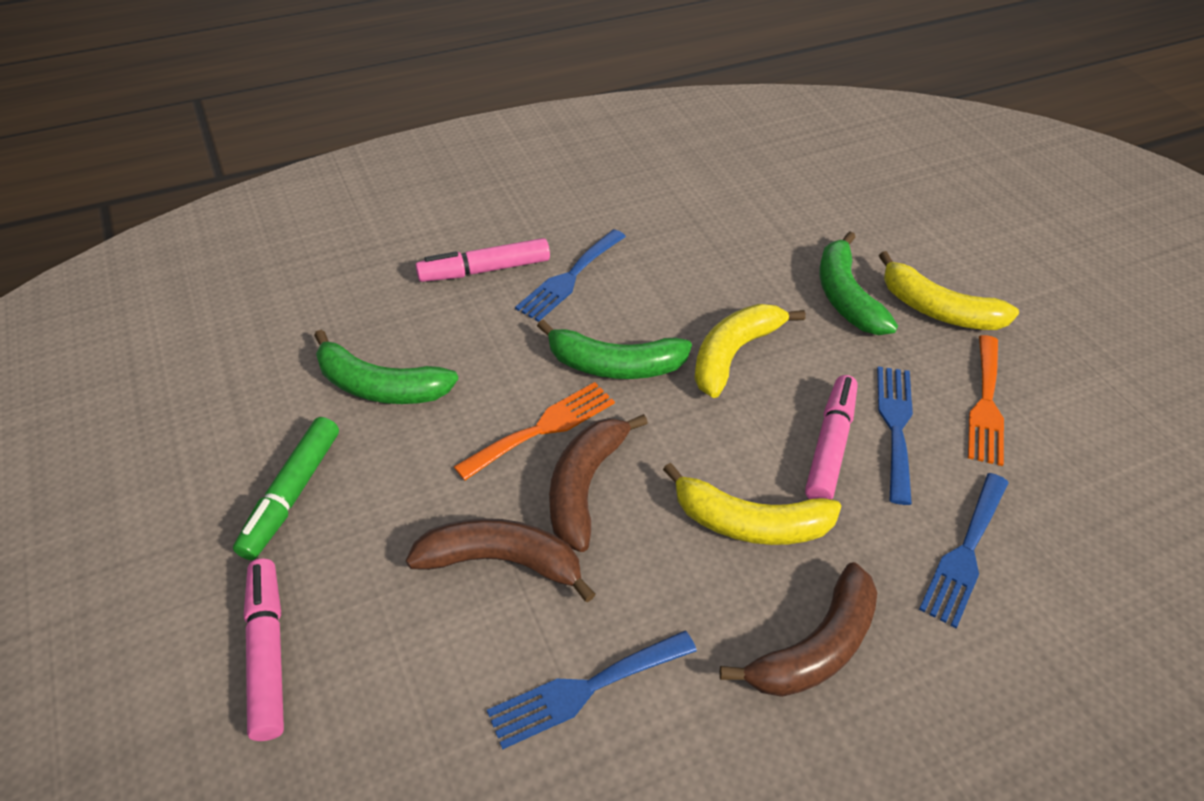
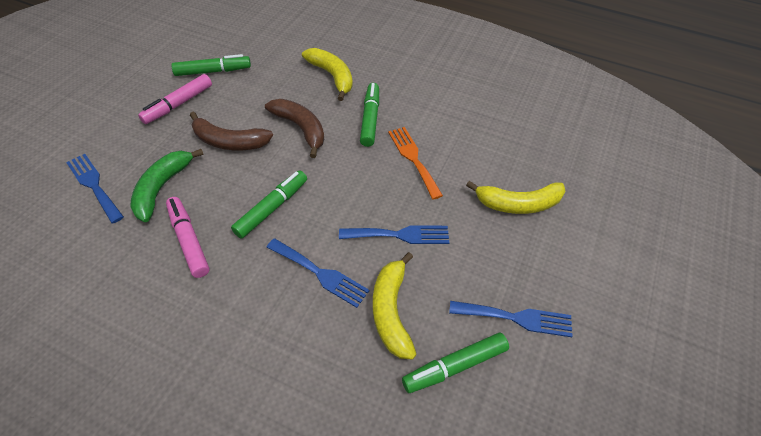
brown banana: 3 -> 2
green banana: 3 -> 1
green marker: 1 -> 4
orange fork: 2 -> 1
pink marker: 3 -> 2

